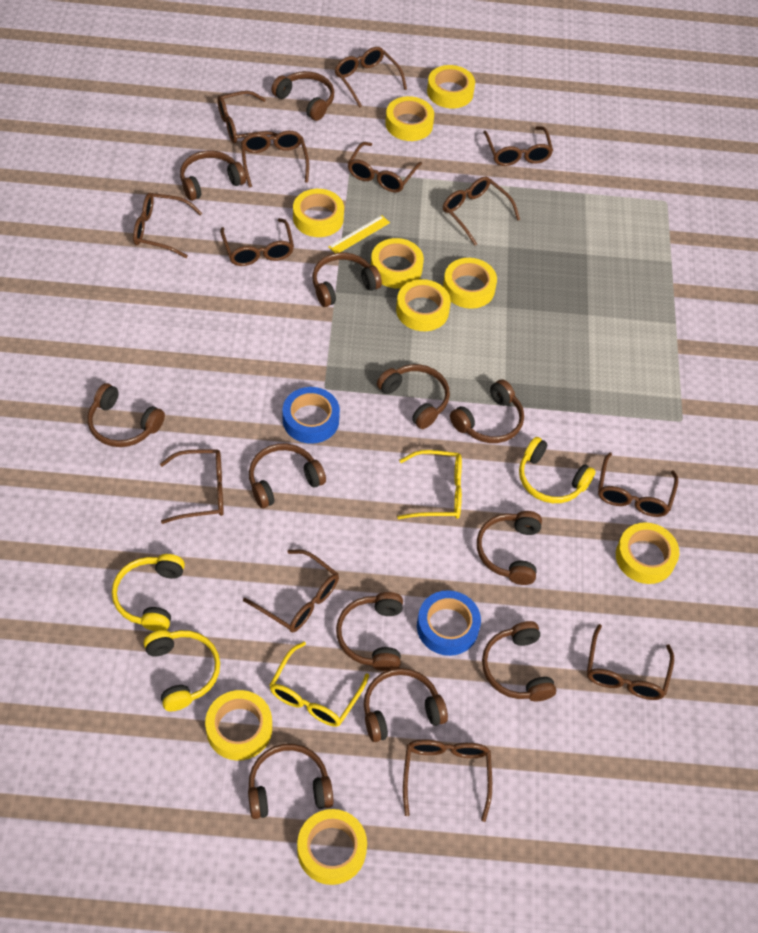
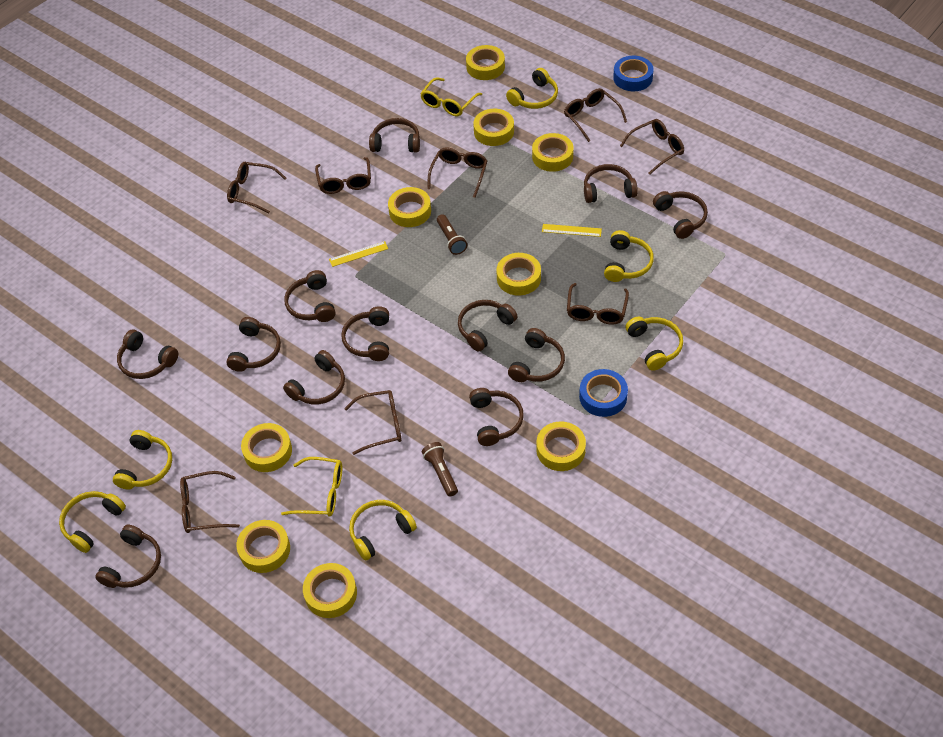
brown flashlight: 0 -> 2
brown glasses: 13 -> 8
yellow headphones: 3 -> 6
yellow ruler: 1 -> 2

